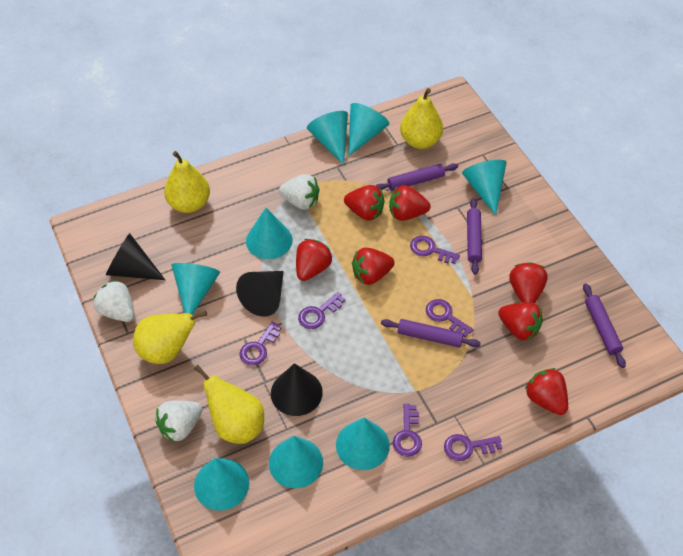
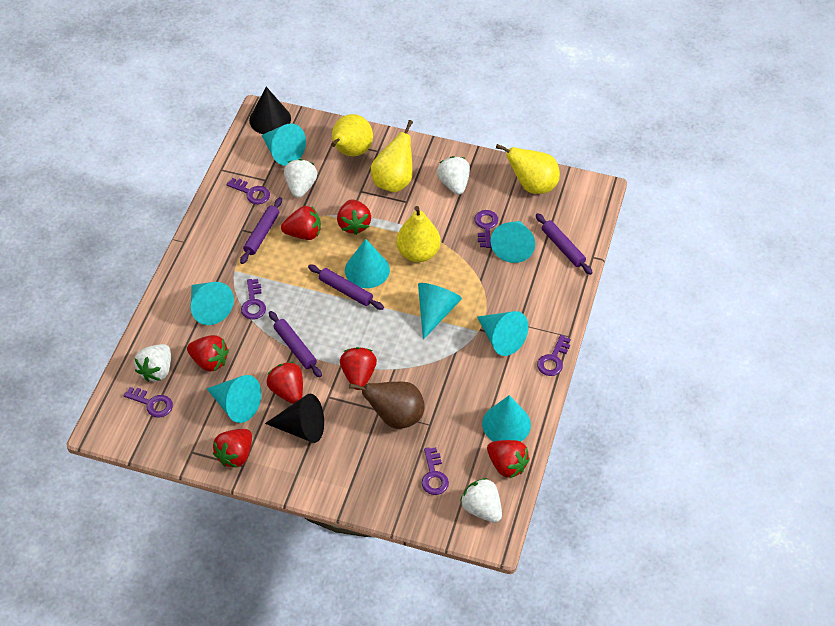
black cone: 3 -> 2
brown pear: 0 -> 1
white strawberry: 3 -> 4

